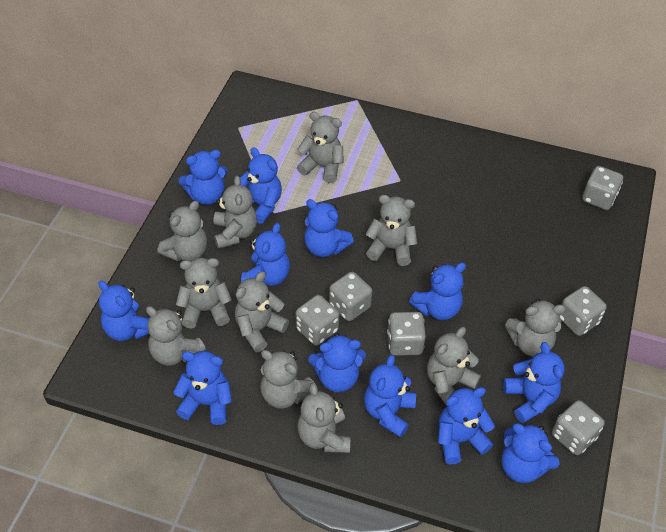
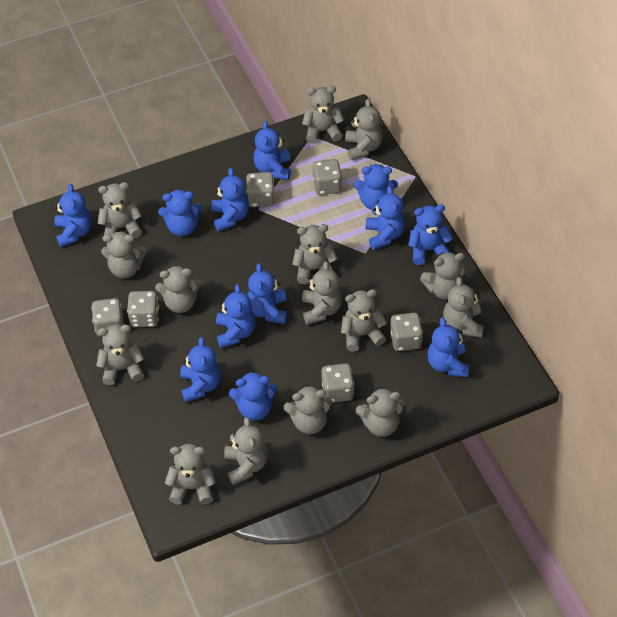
grey teddy bear: 11 -> 15

